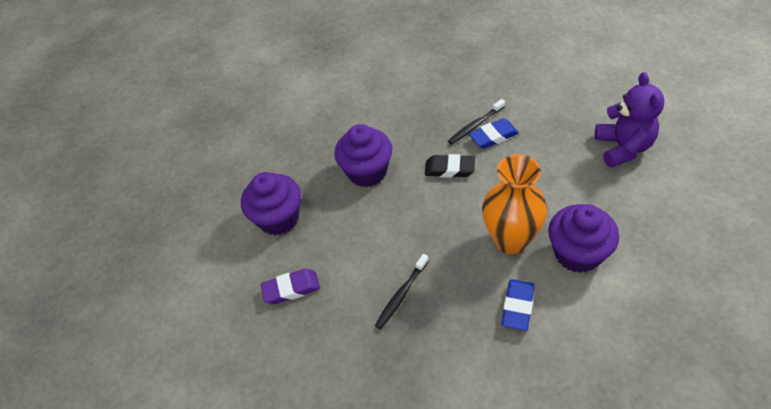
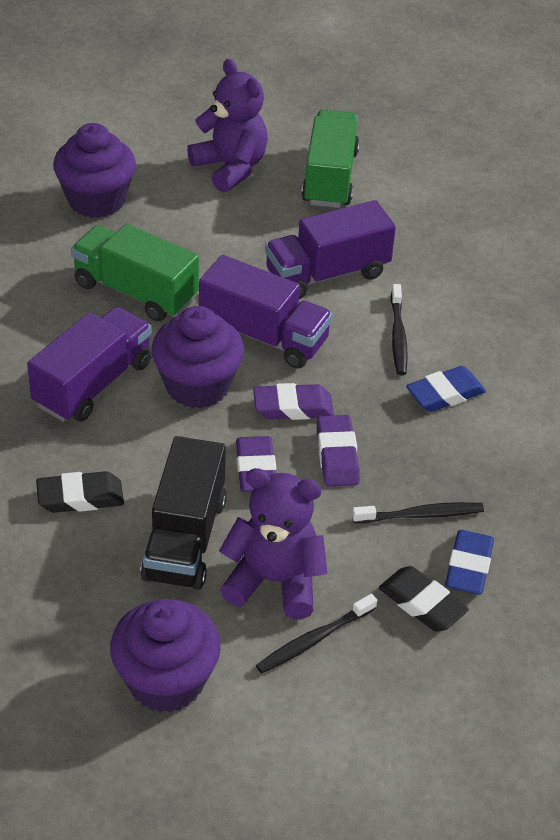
black eraser: 1 -> 2
black toothbrush: 2 -> 3
black truck: 0 -> 1
green truck: 0 -> 2
orange vase: 1 -> 0
purple eraser: 1 -> 3
purple teddy bear: 1 -> 2
purple truck: 0 -> 3

